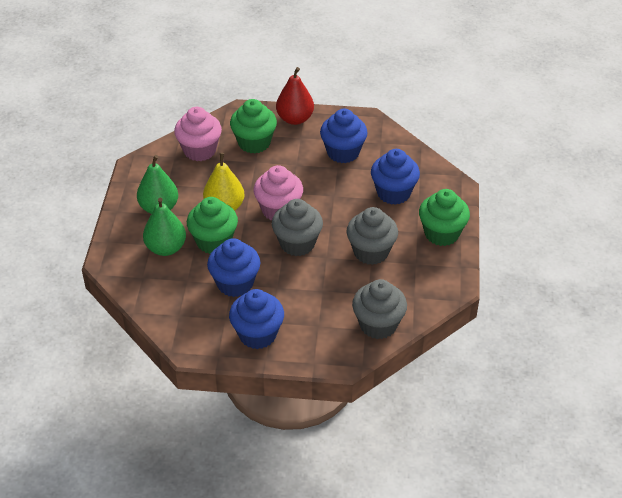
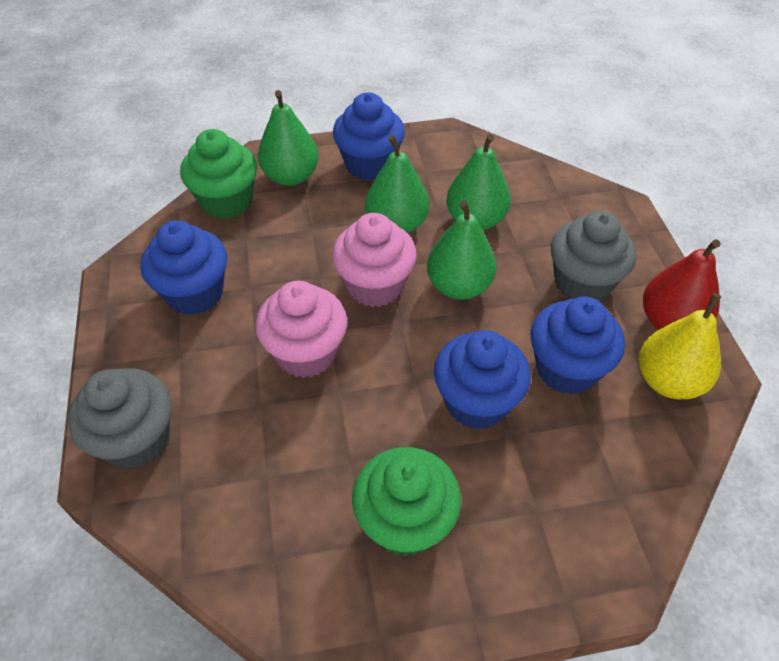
green cupcake: 3 -> 2
green pear: 2 -> 4
grey cupcake: 3 -> 2

